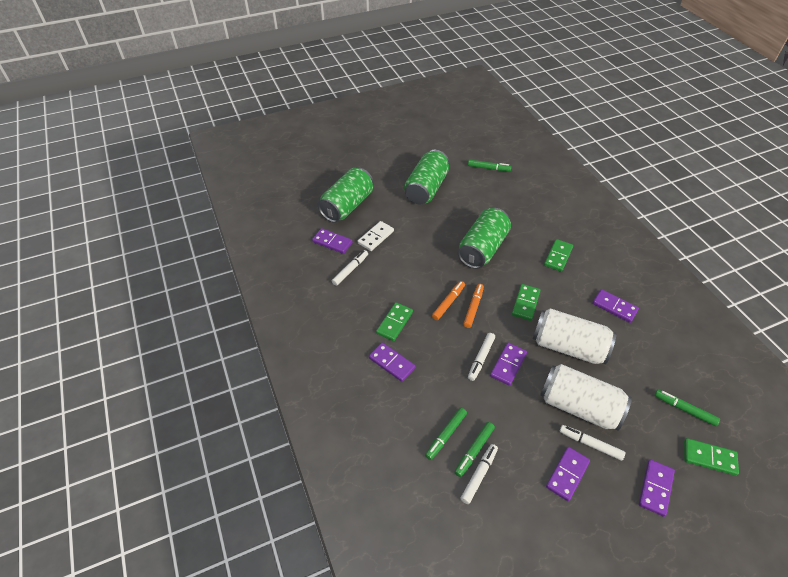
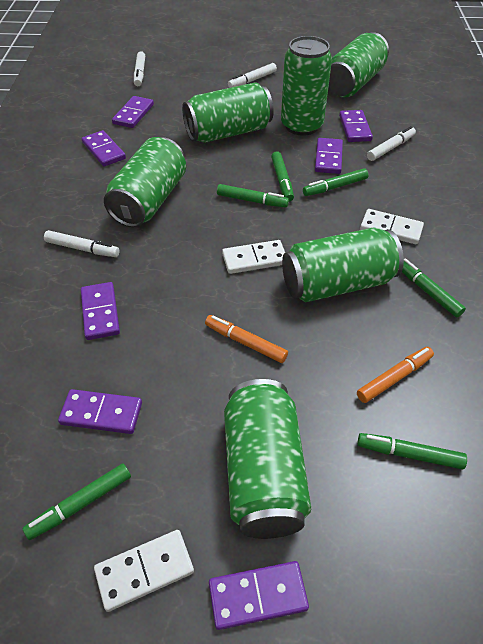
green can: 3 -> 6
green domino: 4 -> 0
green marker: 4 -> 6
purple domino: 6 -> 7
white can: 2 -> 0
white domino: 1 -> 3

